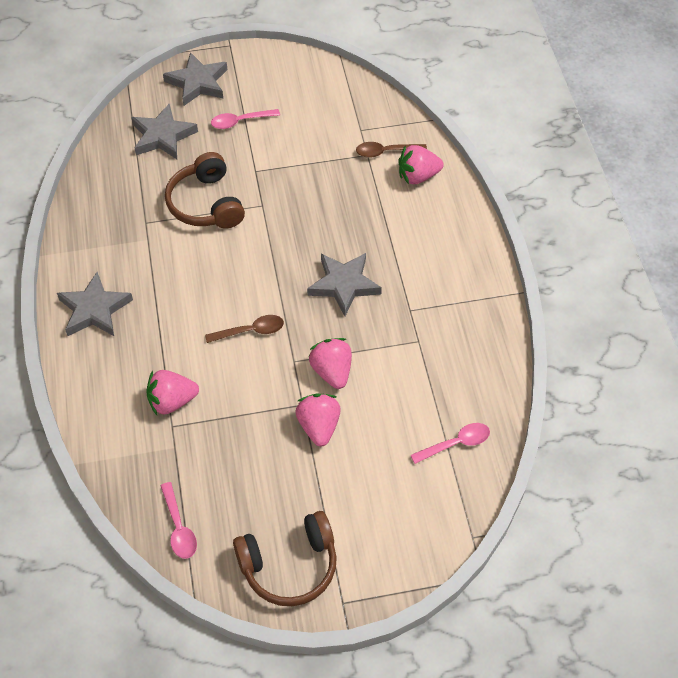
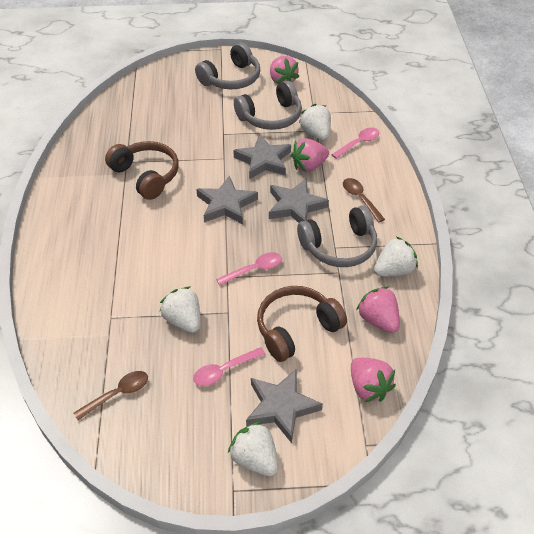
grey headphones: 0 -> 3
white strawberry: 0 -> 4

